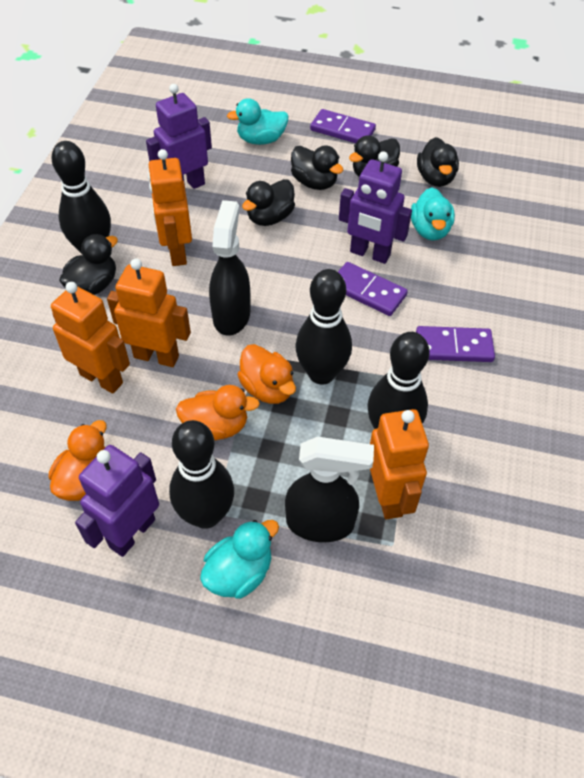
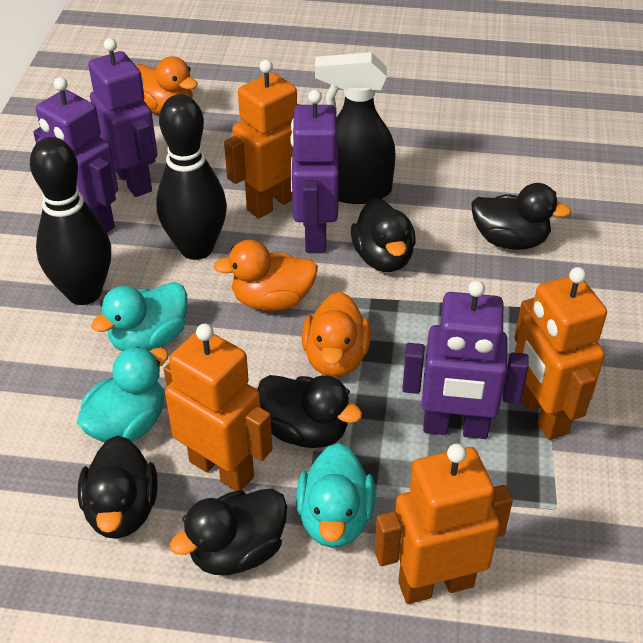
black bowling pin: 4 -> 2
black spray bottle: 2 -> 1
purple domino: 3 -> 0
purple robot: 3 -> 4

